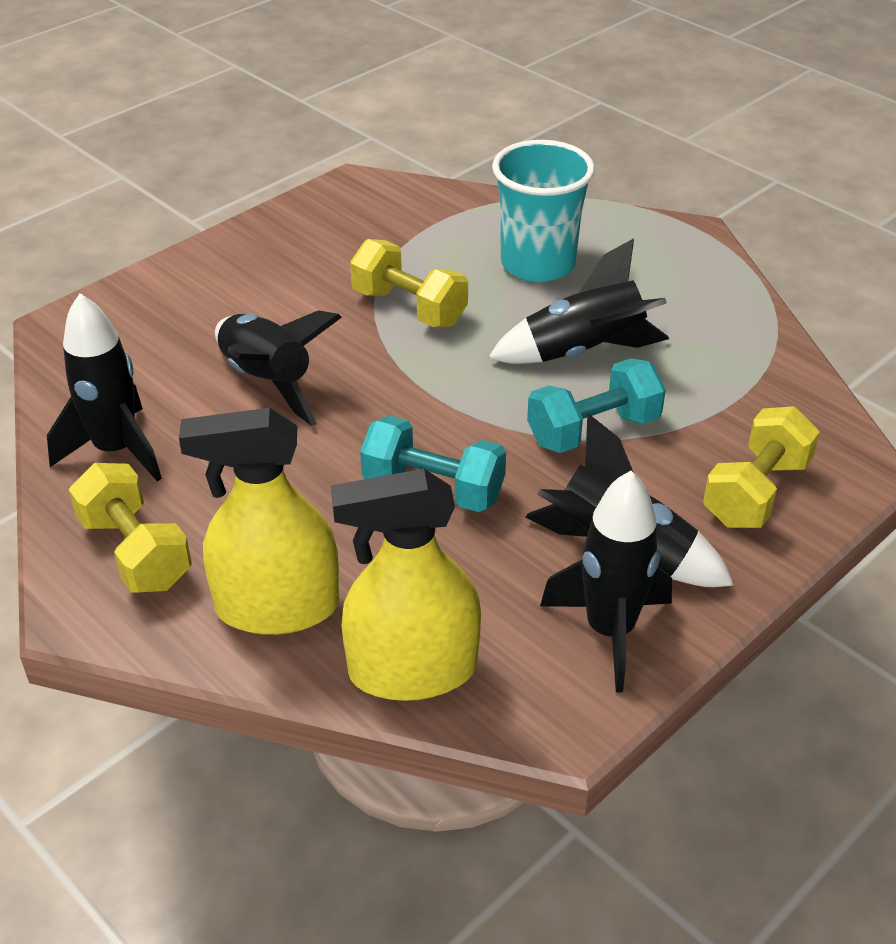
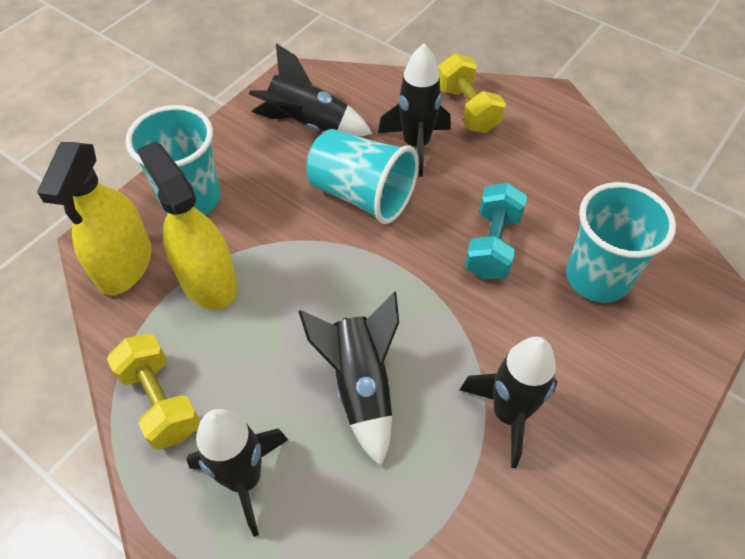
turquoise cup: 1 -> 3
turquoise dumbbell: 2 -> 1
yellow dumbbell: 3 -> 2

